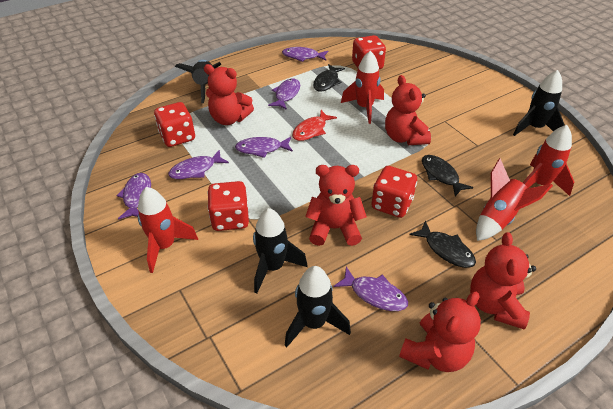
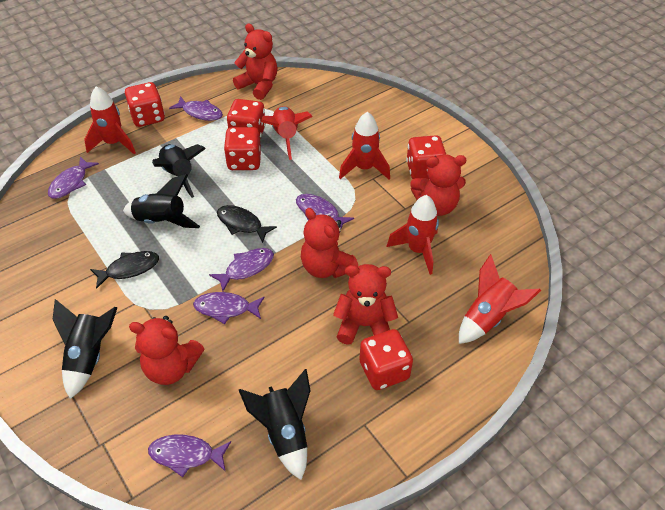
black fish: 3 -> 2
red dice: 4 -> 5
red fish: 1 -> 0
red rocket: 4 -> 5

